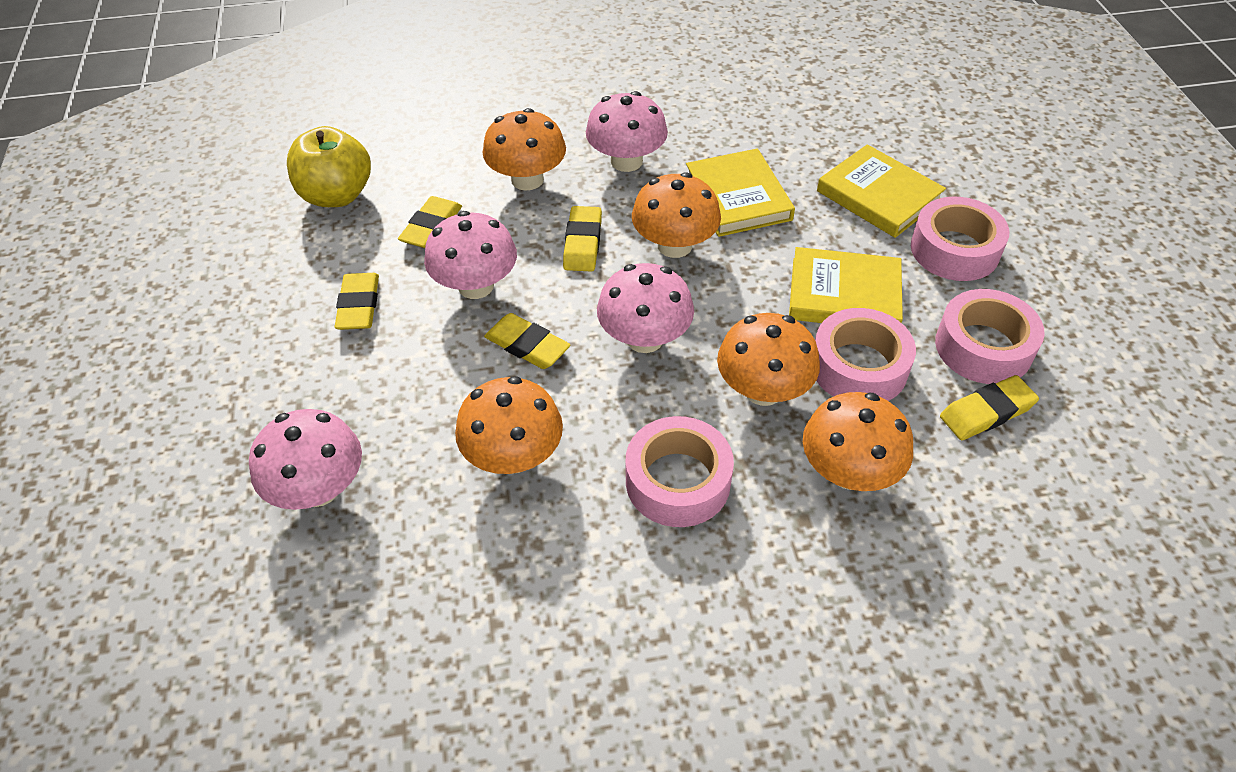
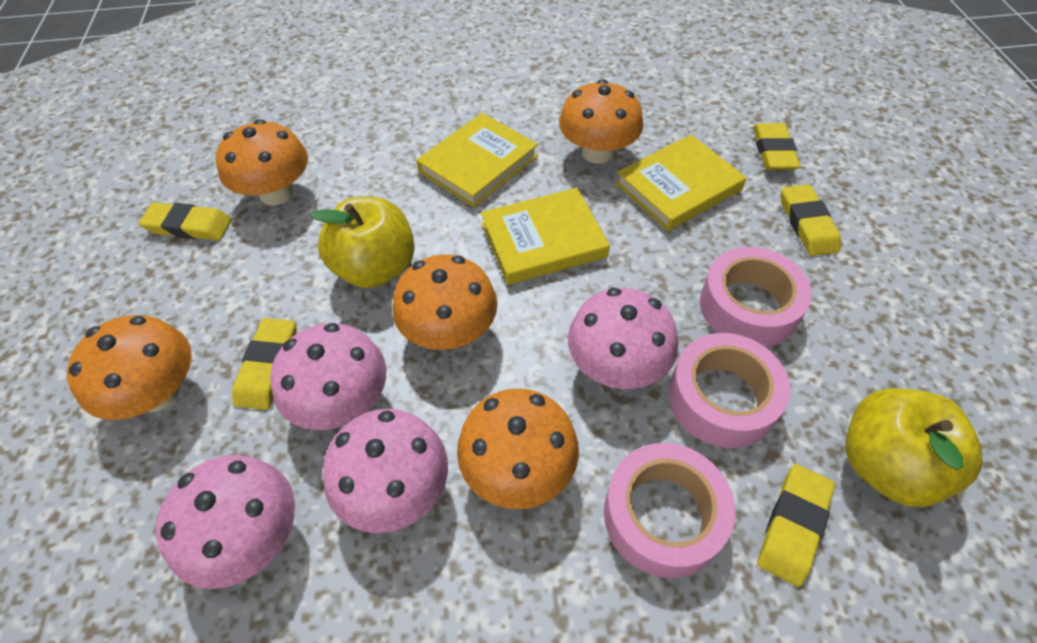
pink tape: 4 -> 3
yellow apple: 1 -> 2

